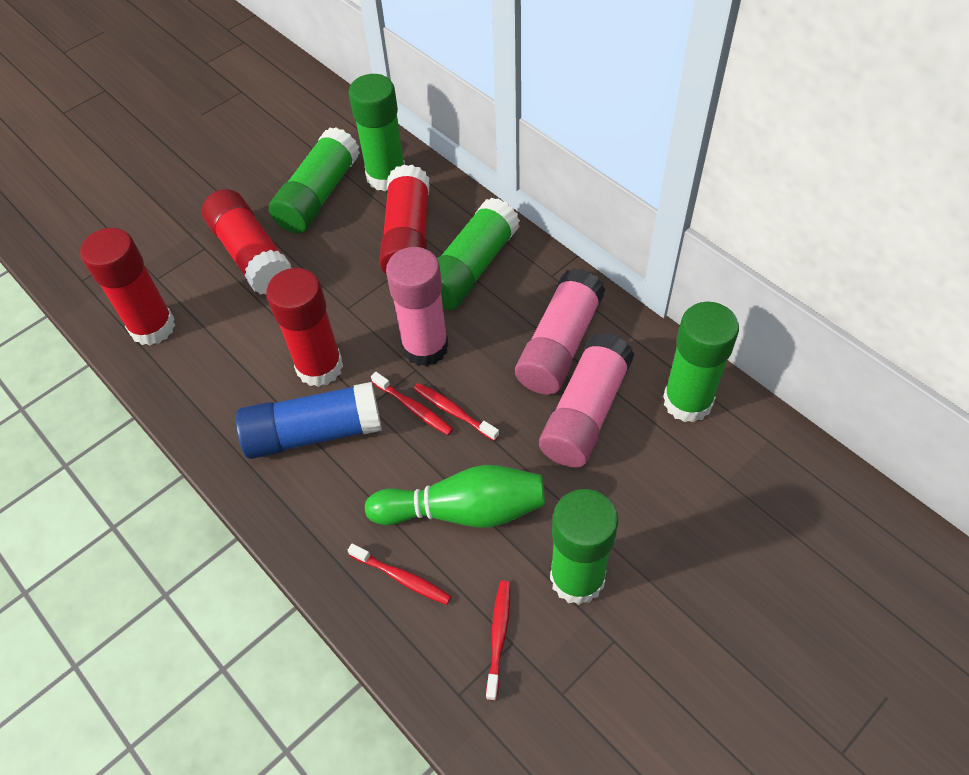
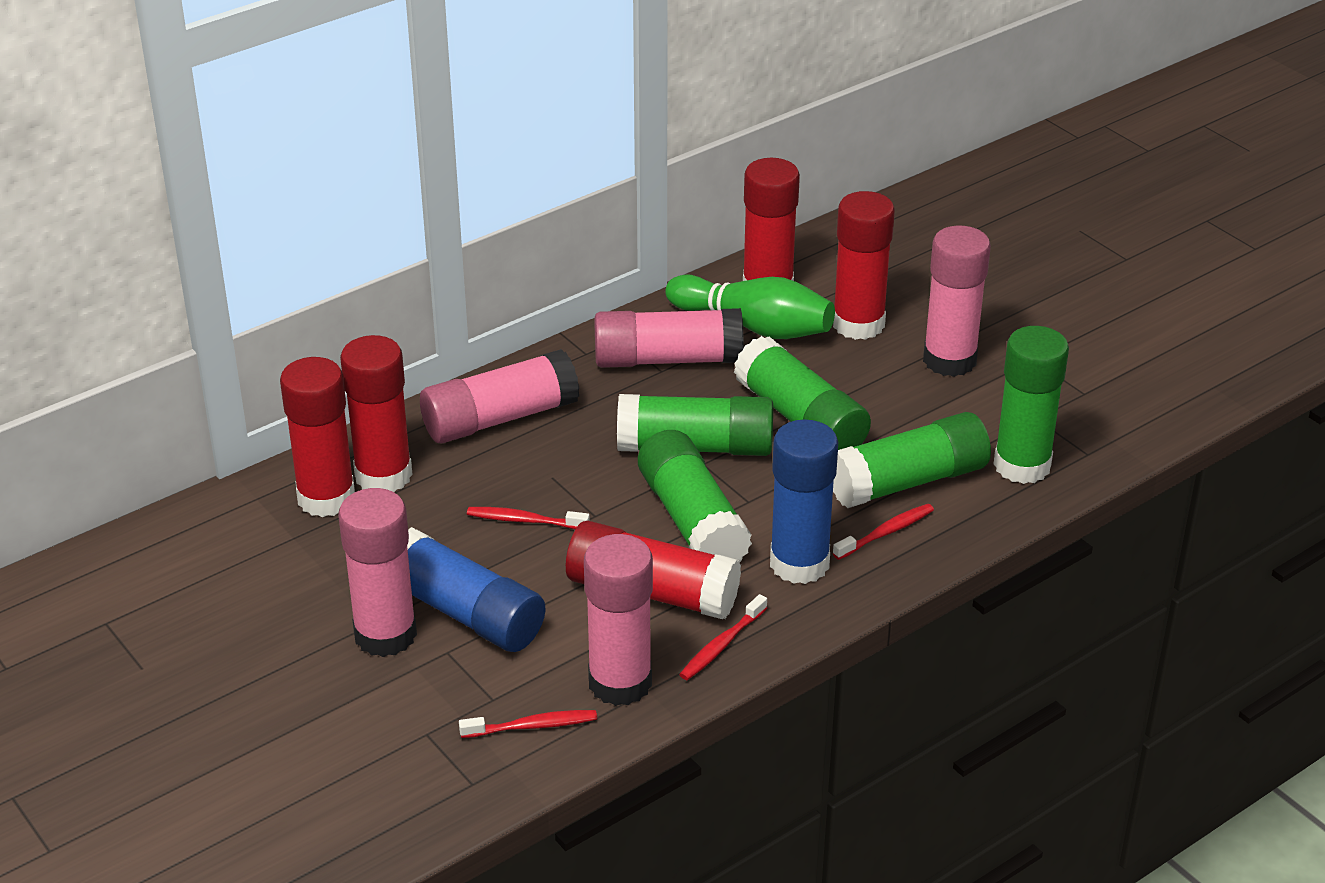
blue glue stick: 1 -> 2
pink glue stick: 3 -> 5
red glue stick: 4 -> 5

